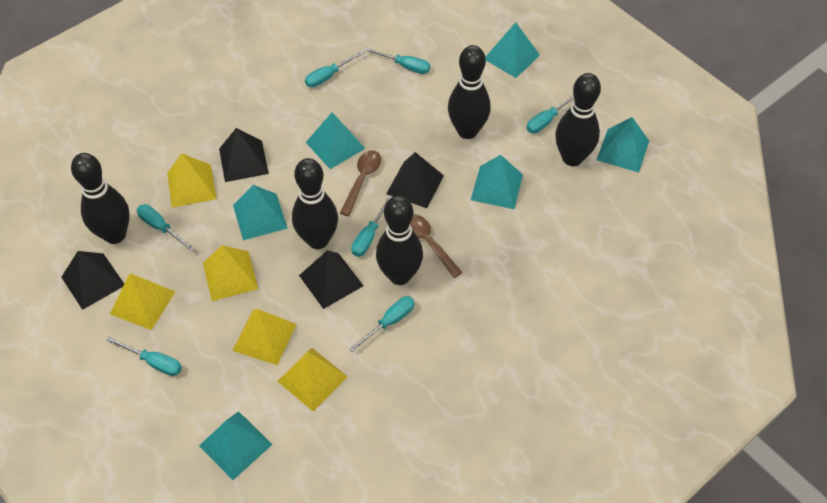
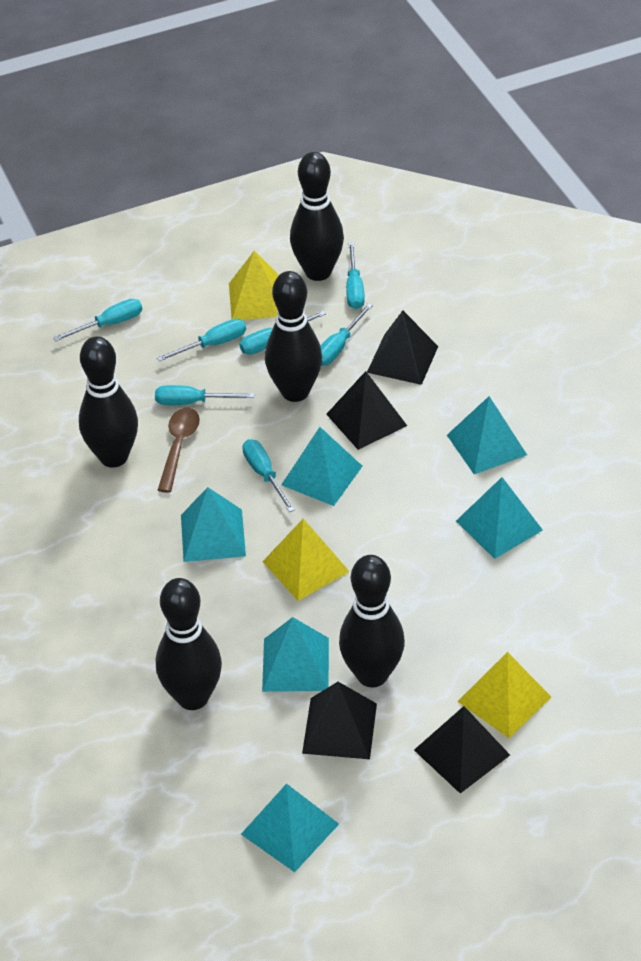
brown spoon: 2 -> 1
yellow pyramid: 5 -> 3

